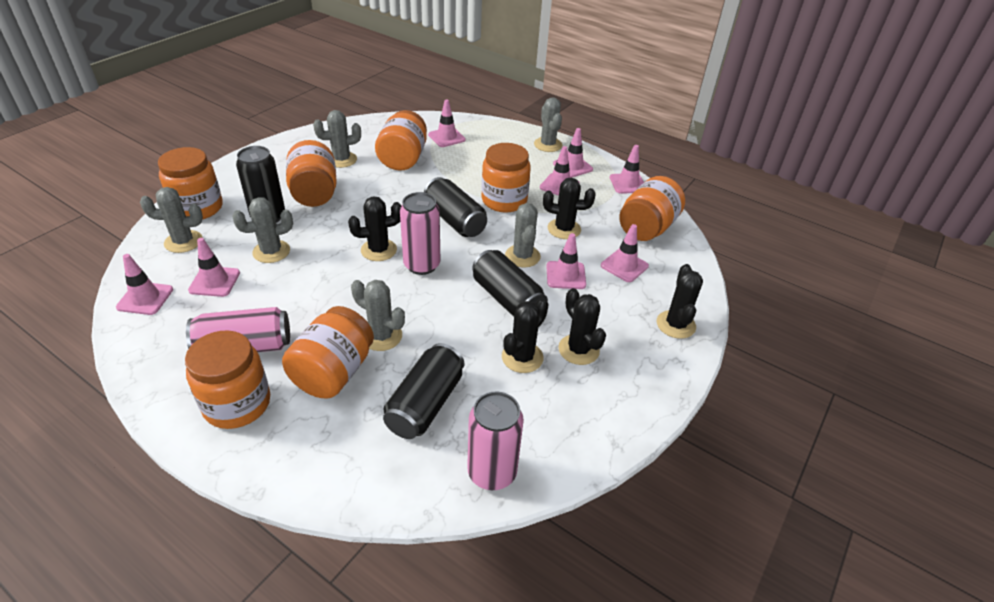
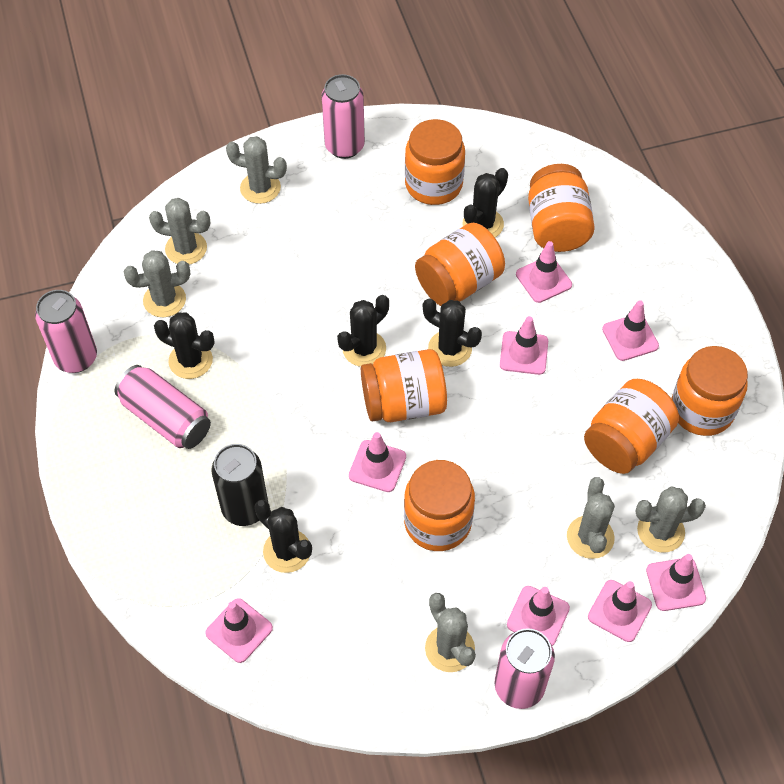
black can: 4 -> 1
pink can: 3 -> 4

